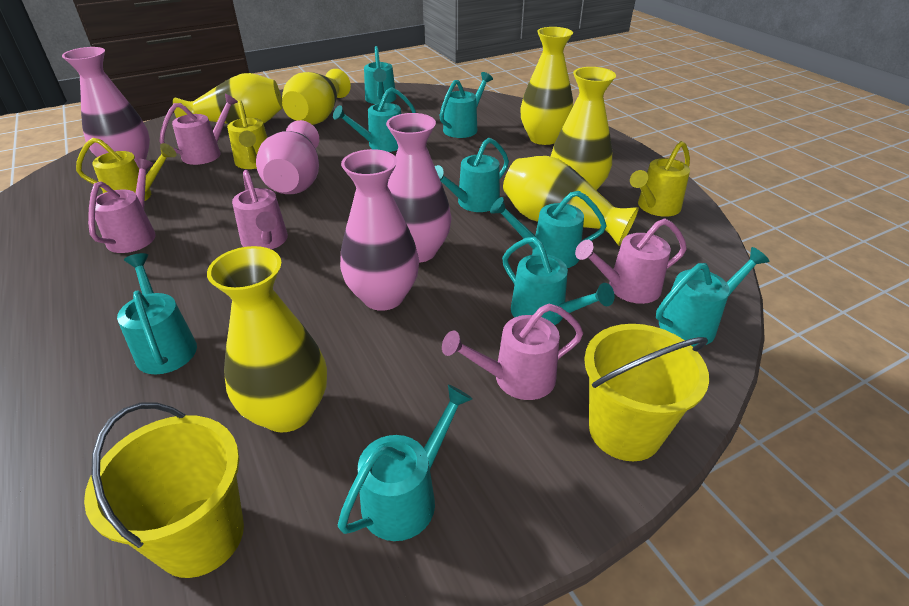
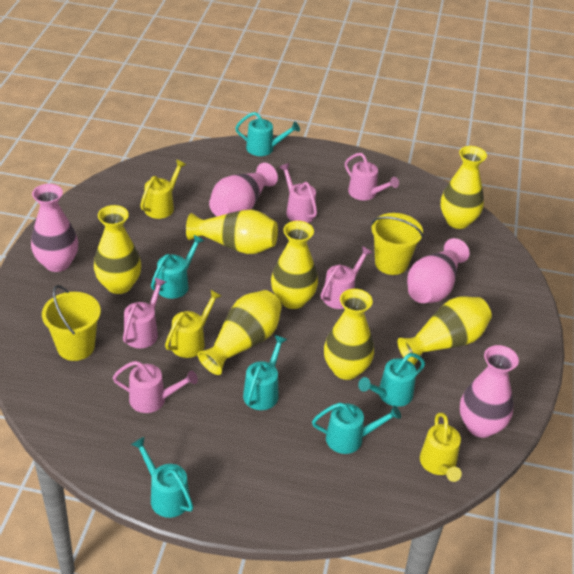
turquoise watering can: 9 -> 6
yellow vase: 6 -> 7

